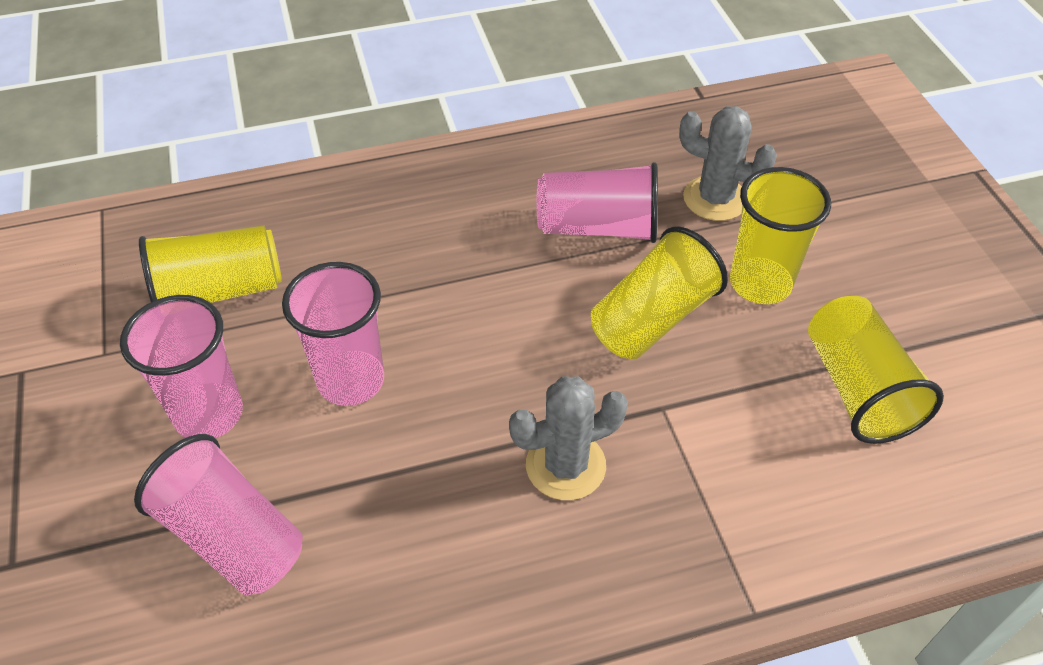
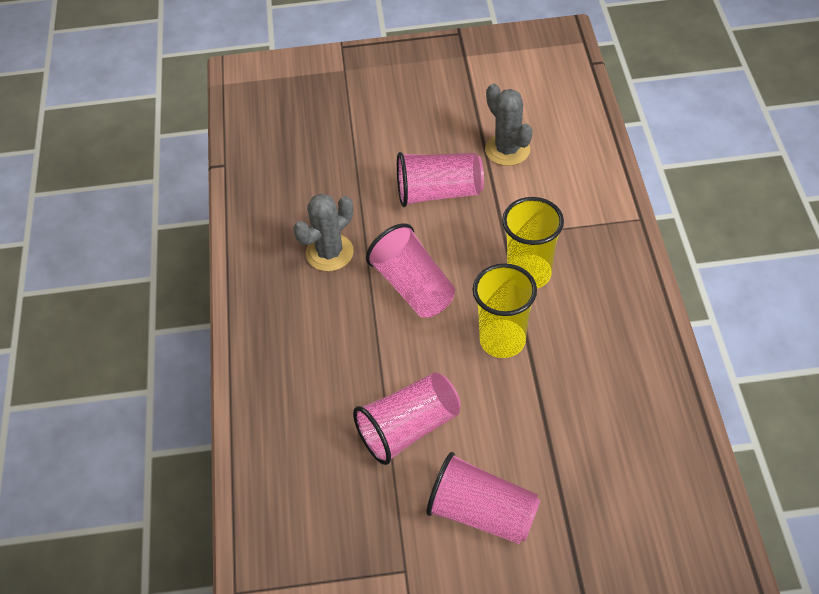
yellow cup: 4 -> 2

